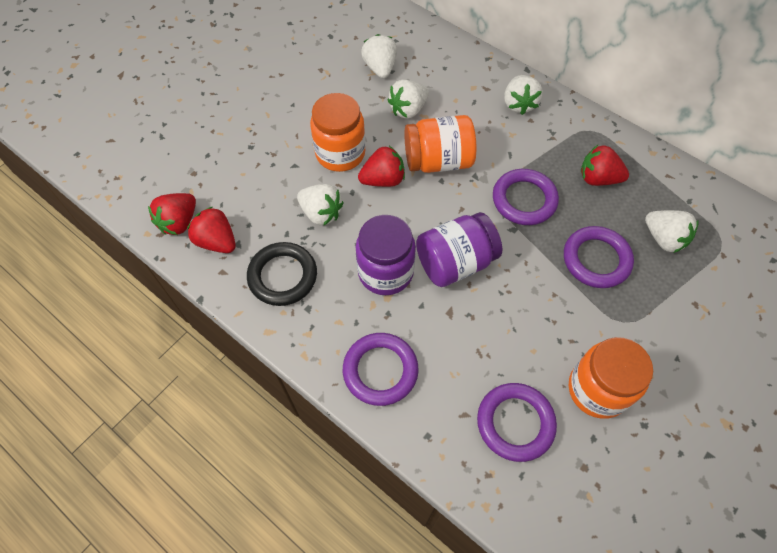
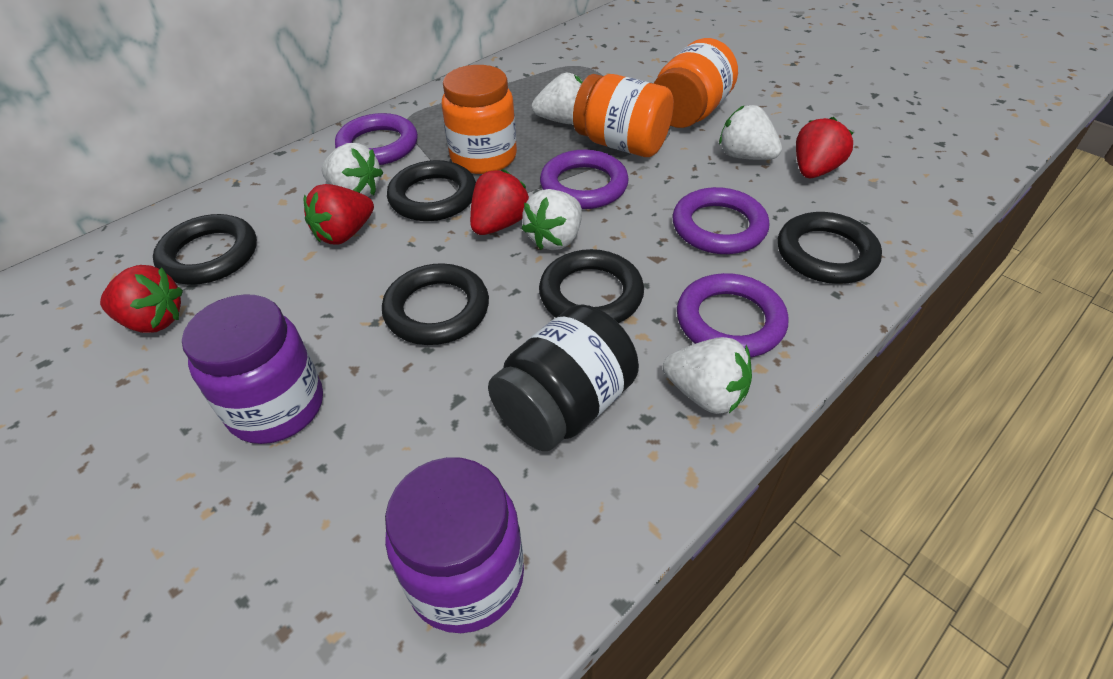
black jar: 0 -> 1
black ring: 1 -> 5

